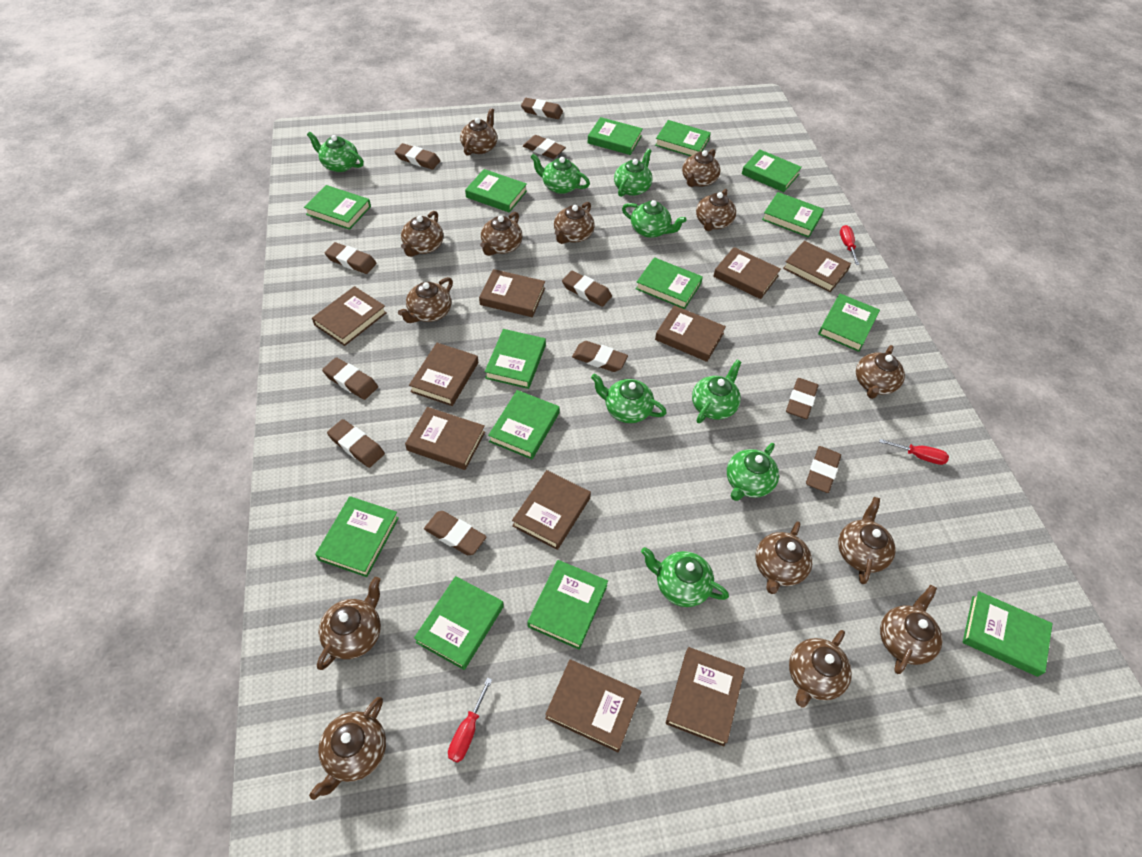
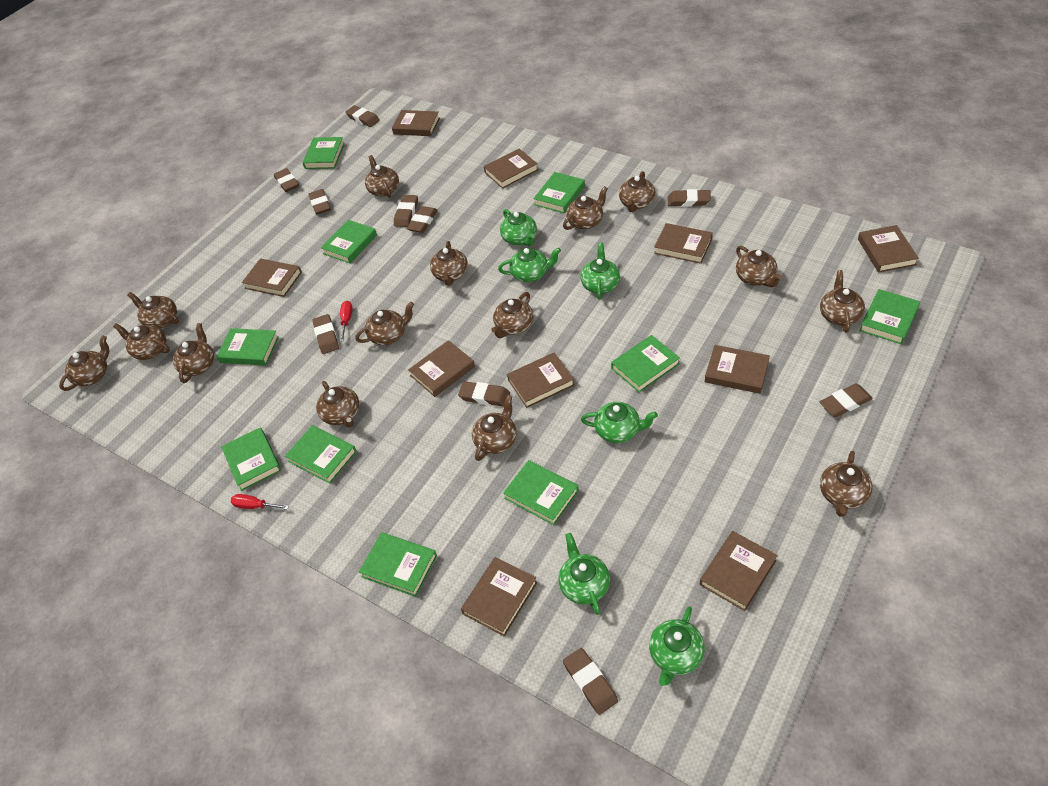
brown eraser: 11 -> 10
brown teapot: 14 -> 15
green book: 14 -> 10
green teapot: 8 -> 6
red screwdriver: 3 -> 2

